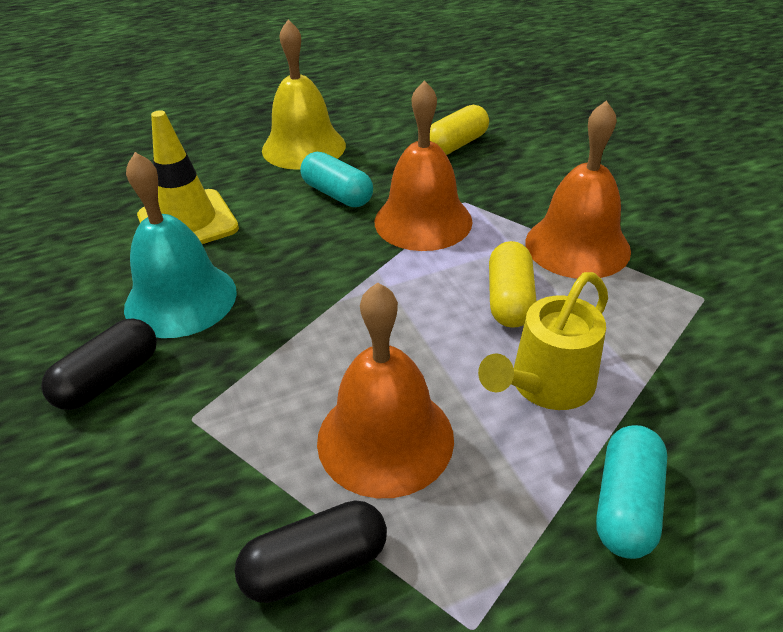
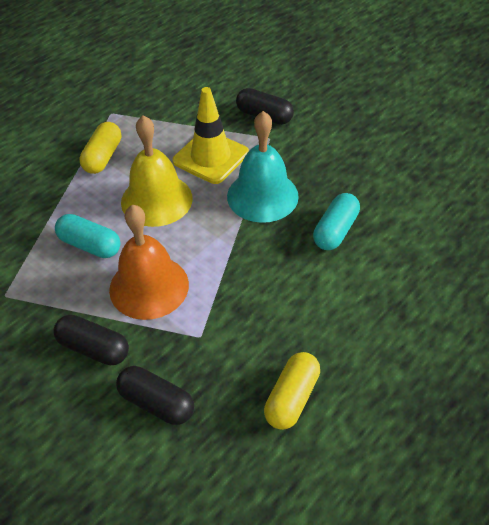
black capsule: 2 -> 3
orange bell: 3 -> 1
yellow watering can: 1 -> 0

